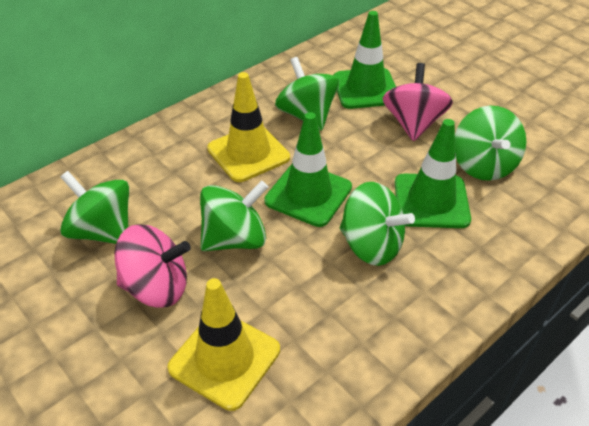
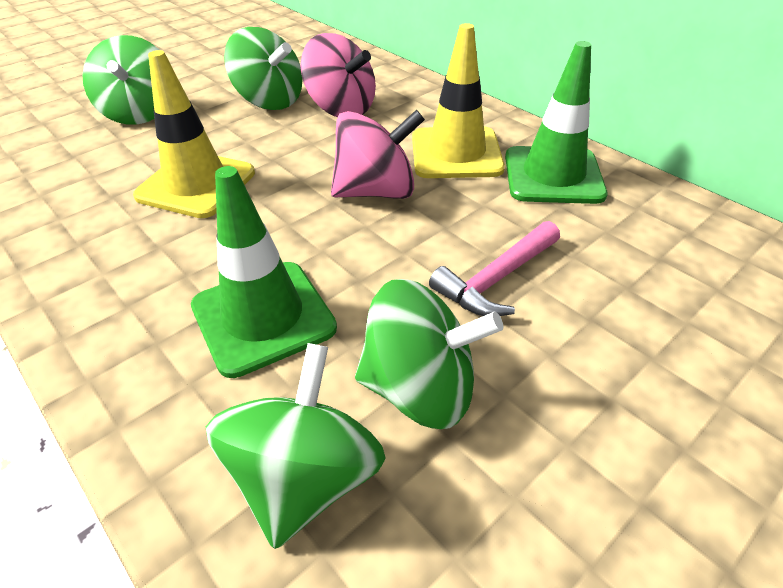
green spinning top: 5 -> 4
green traffic cone: 3 -> 2
pink hammer: 0 -> 1

